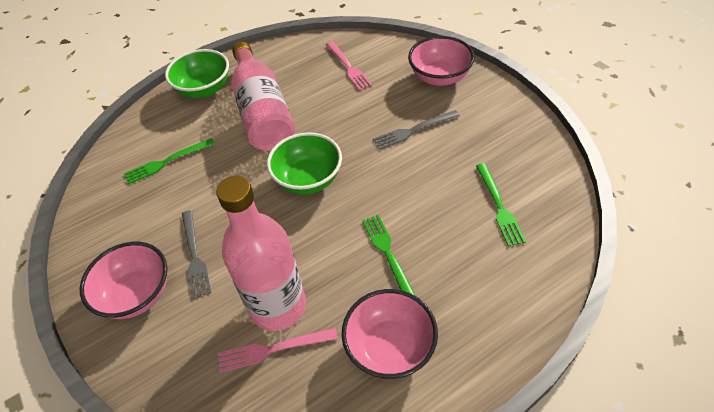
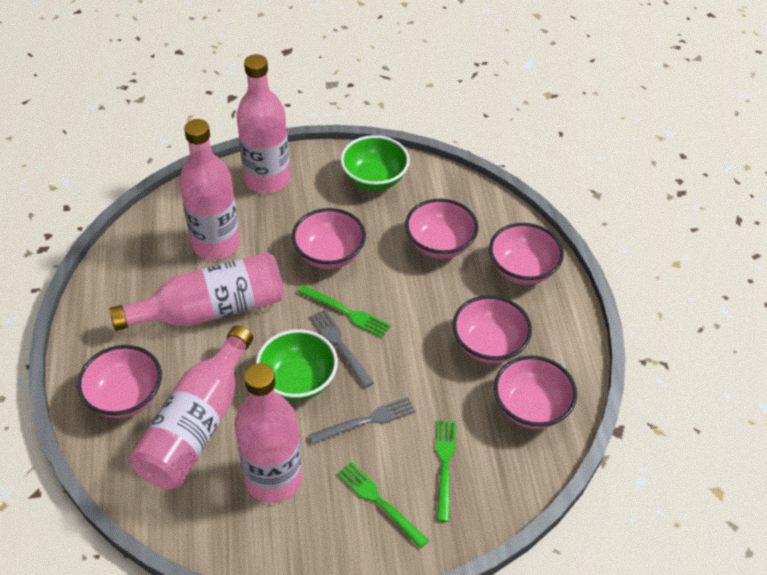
pink bottle: 2 -> 5
pink bowl: 3 -> 6
pink fork: 2 -> 0

